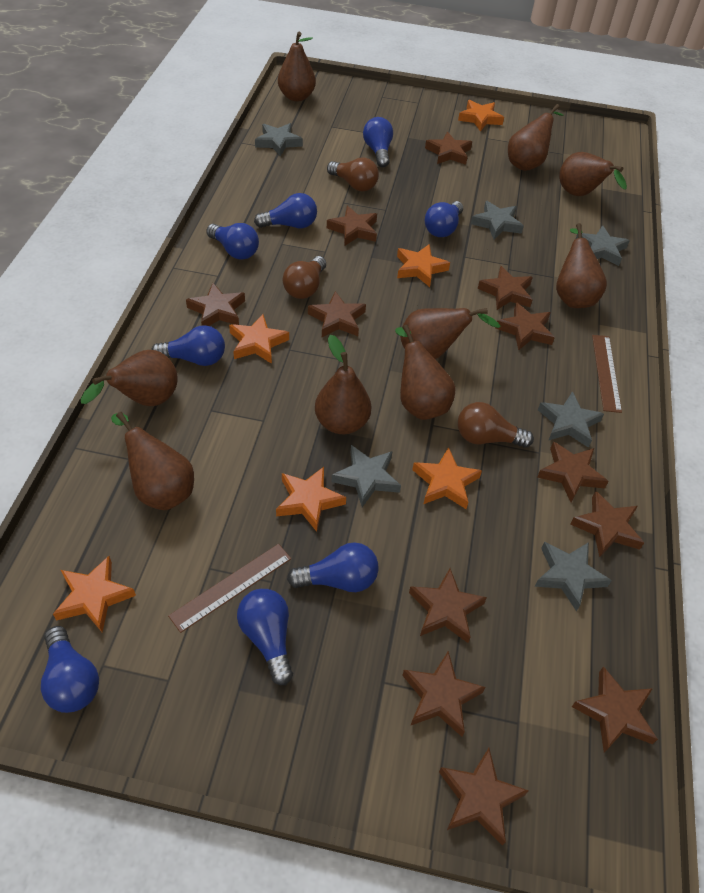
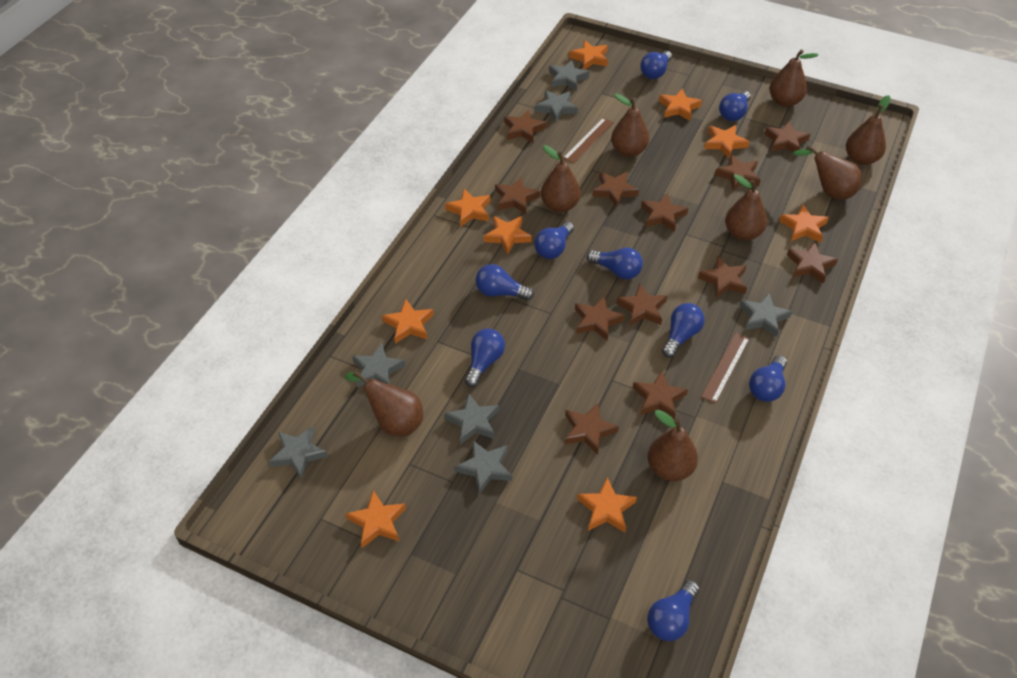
blue light bulb: 8 -> 9
brown light bulb: 3 -> 0
brown pear: 9 -> 8
grey star: 6 -> 7
orange star: 6 -> 9

